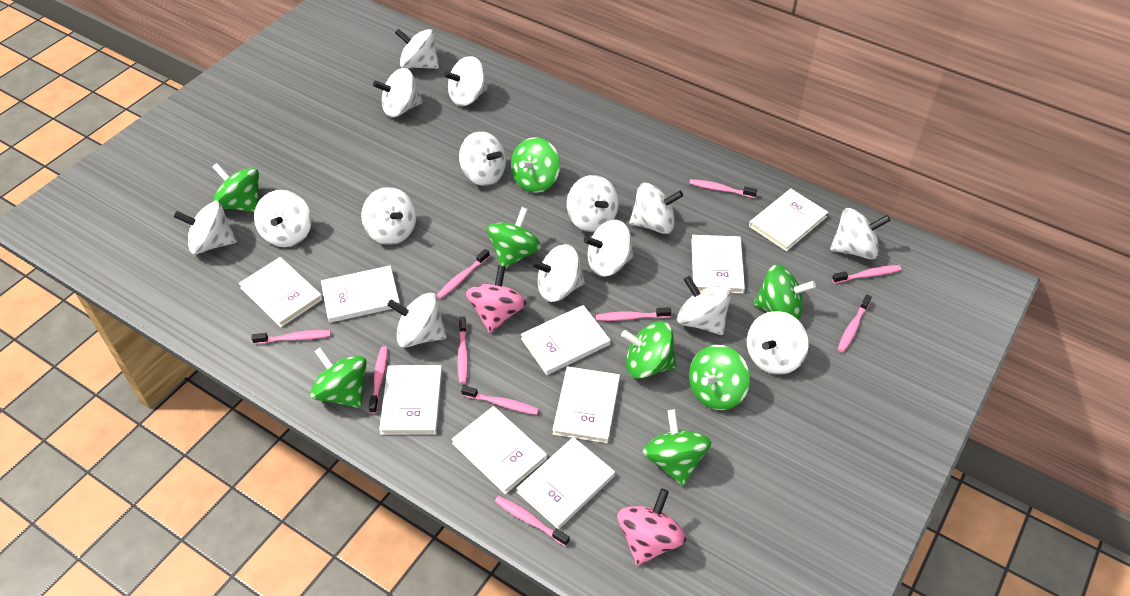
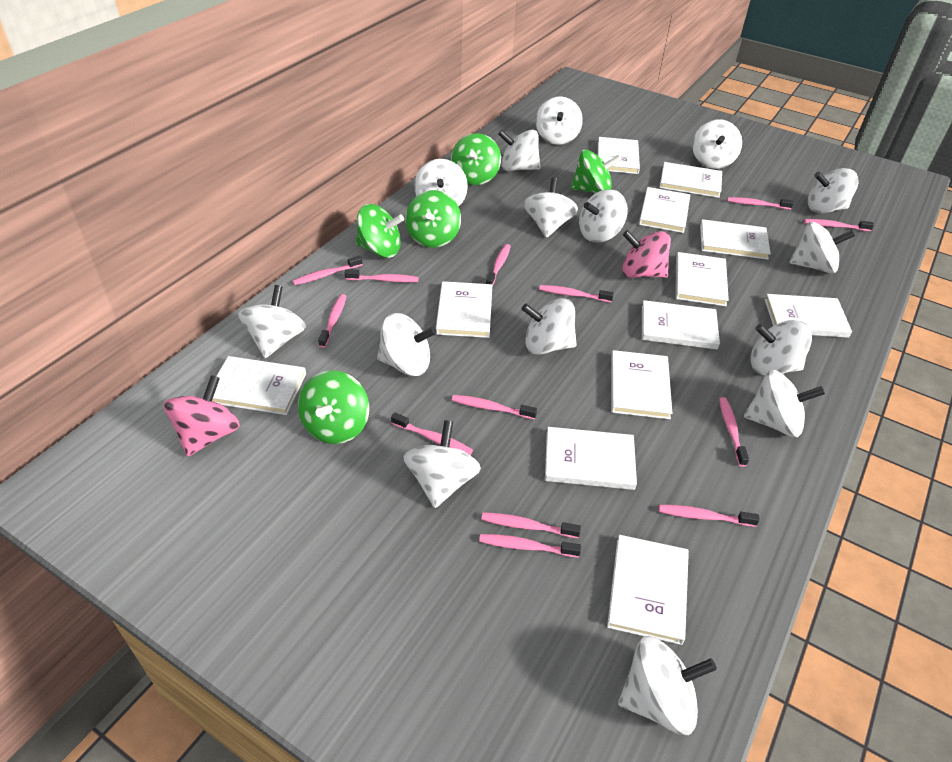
green spinning top: 8 -> 5
pink toothbrush: 10 -> 13
white book: 9 -> 12

